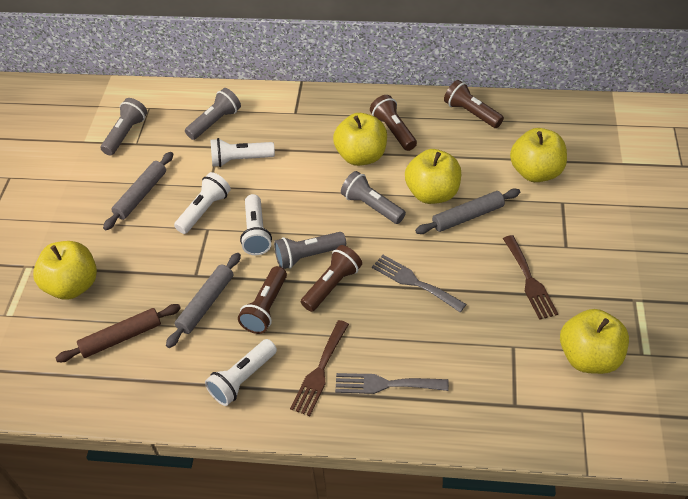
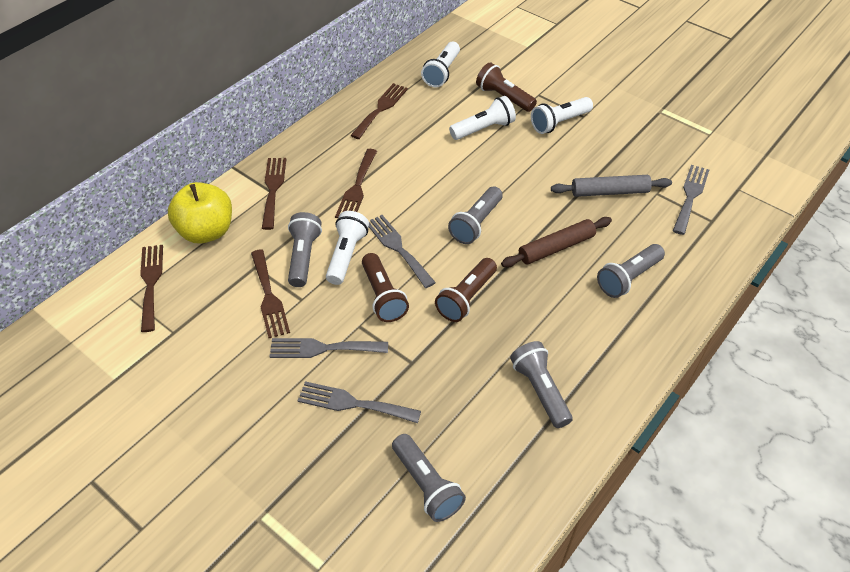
brown flashlight: 4 -> 3
brown fork: 2 -> 5
grey flashlight: 4 -> 5
grey fork: 2 -> 4
grey rolling pin: 3 -> 1
yellow apple: 5 -> 1

